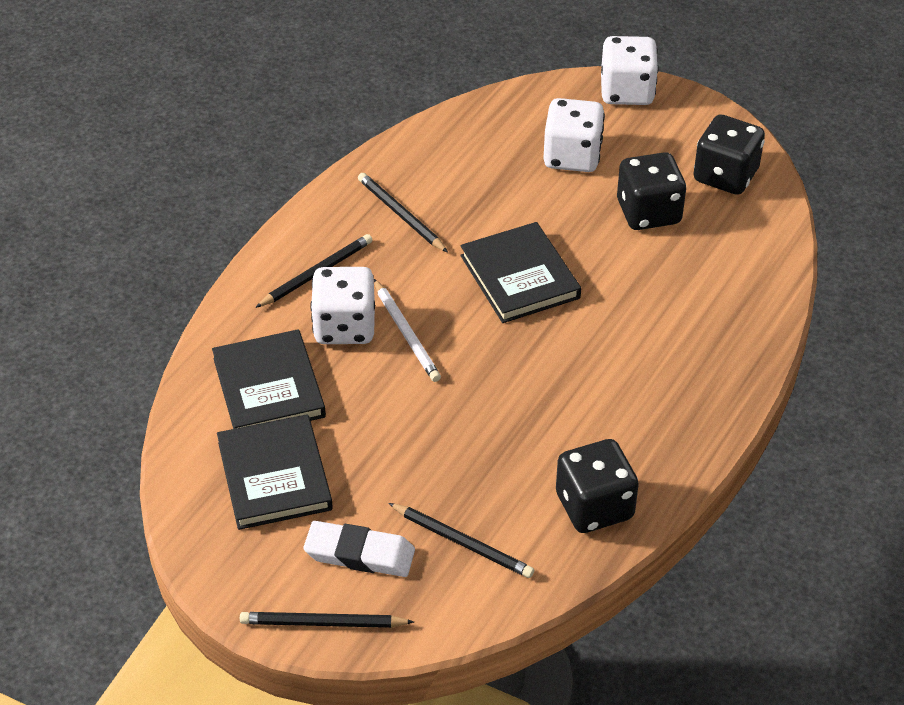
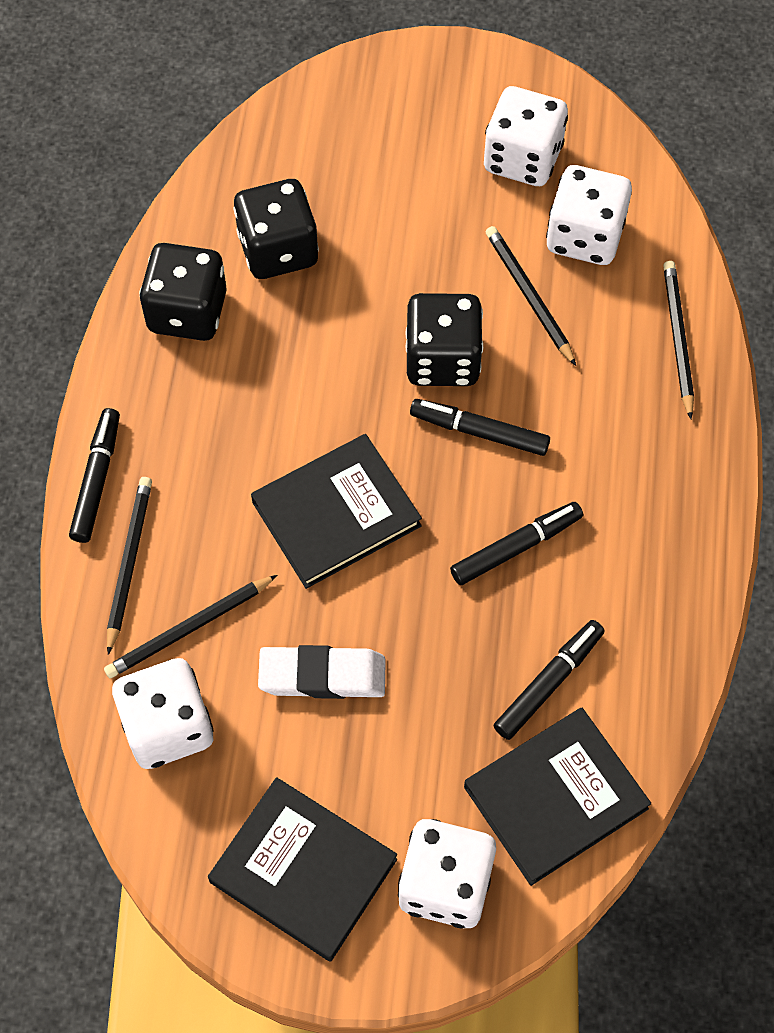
black marker: 0 -> 4
white dice: 3 -> 4
white pencil: 1 -> 0

